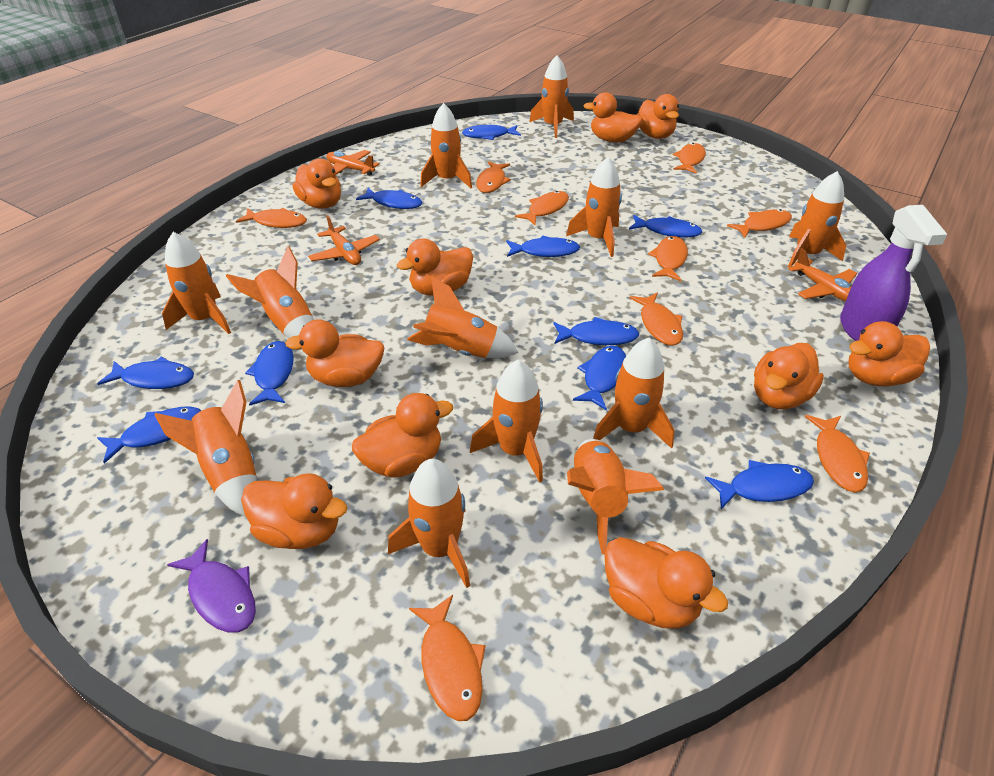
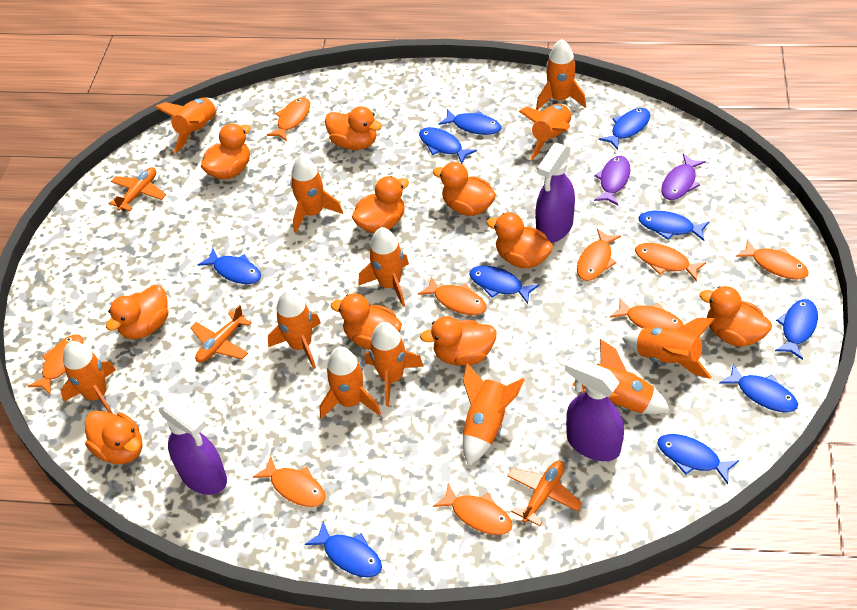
purple fish: 1 -> 2
purple spray bottle: 1 -> 3

